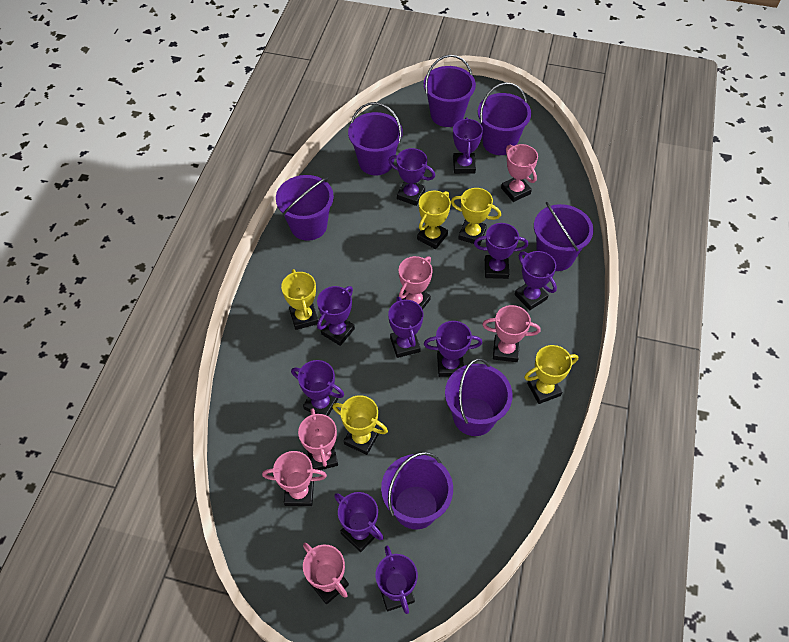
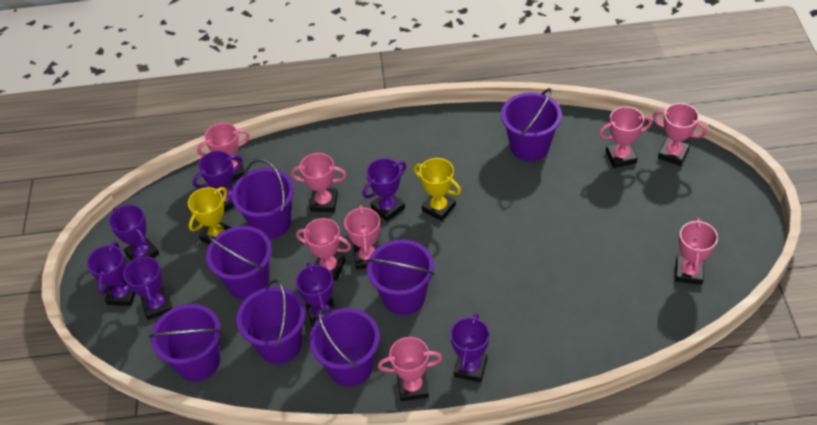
pink trophy: 6 -> 8
purple trophy: 10 -> 7
yellow trophy: 5 -> 2

